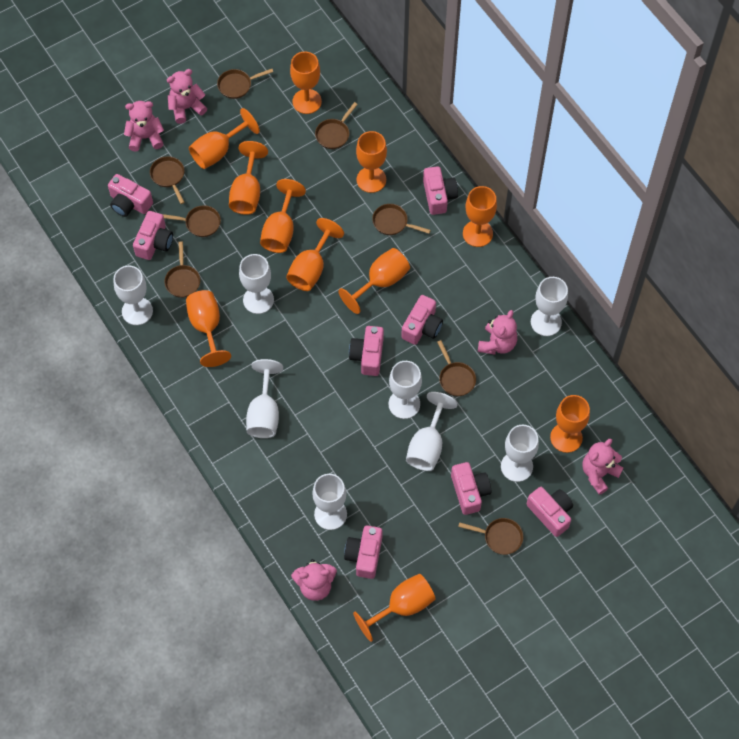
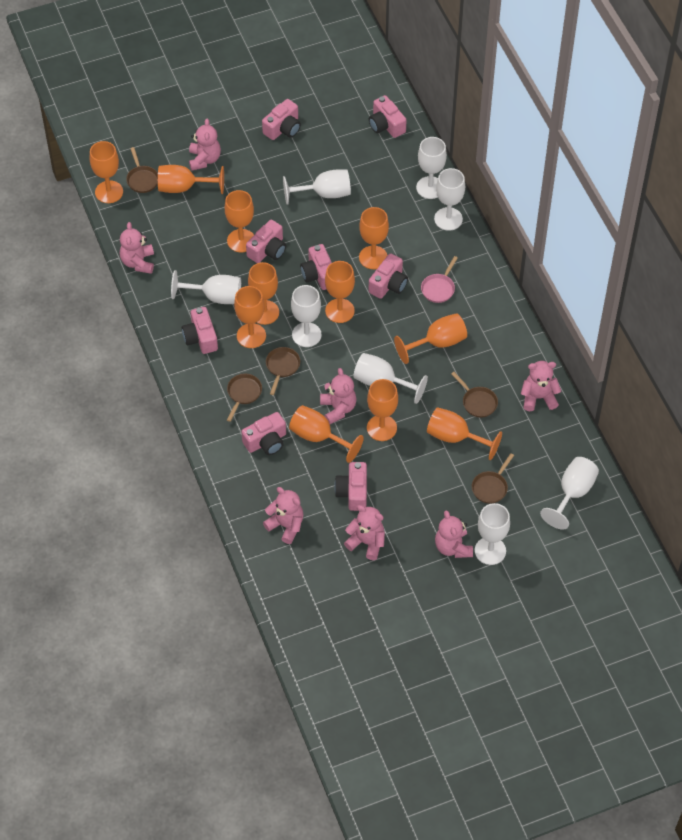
brown pan: 8 -> 5
pink pan: 0 -> 1
pink teddy bear: 5 -> 7

